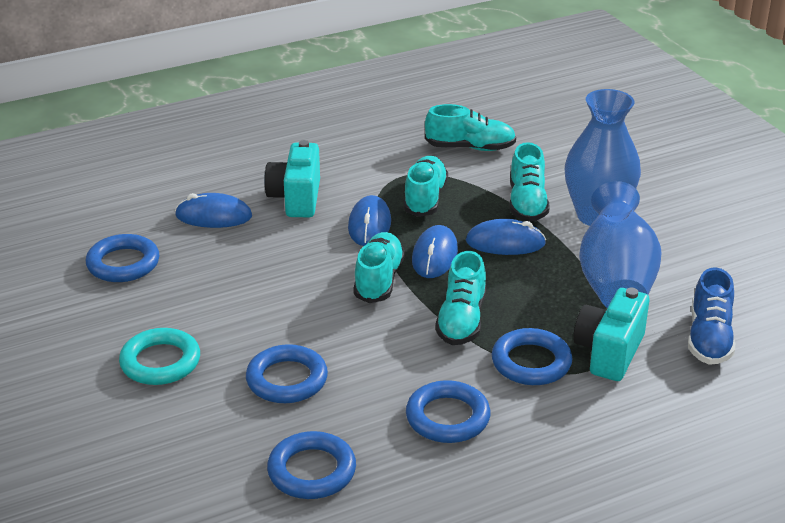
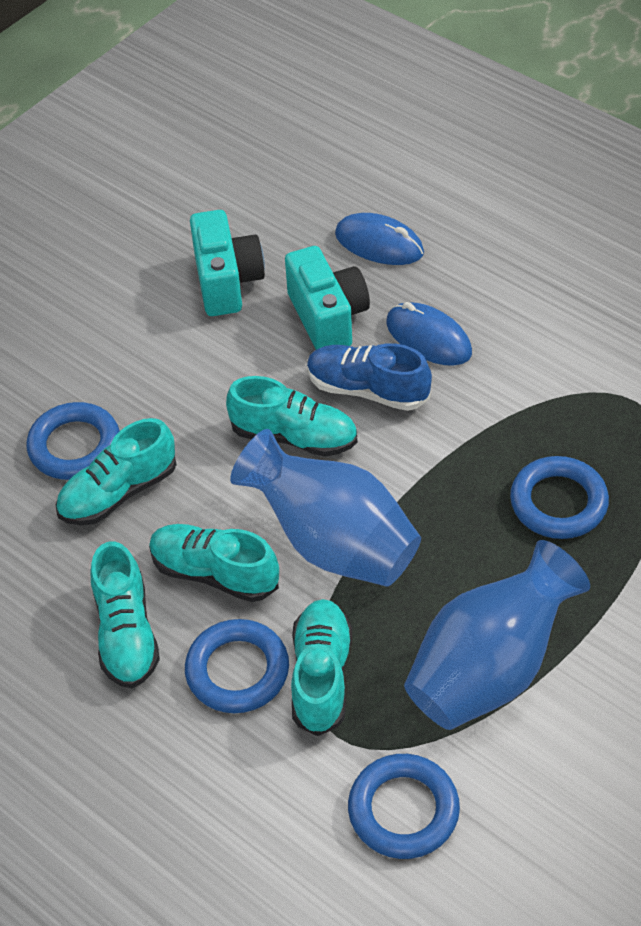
blue mouse: 4 -> 2
blue ring: 5 -> 4
turquoise ring: 1 -> 0

